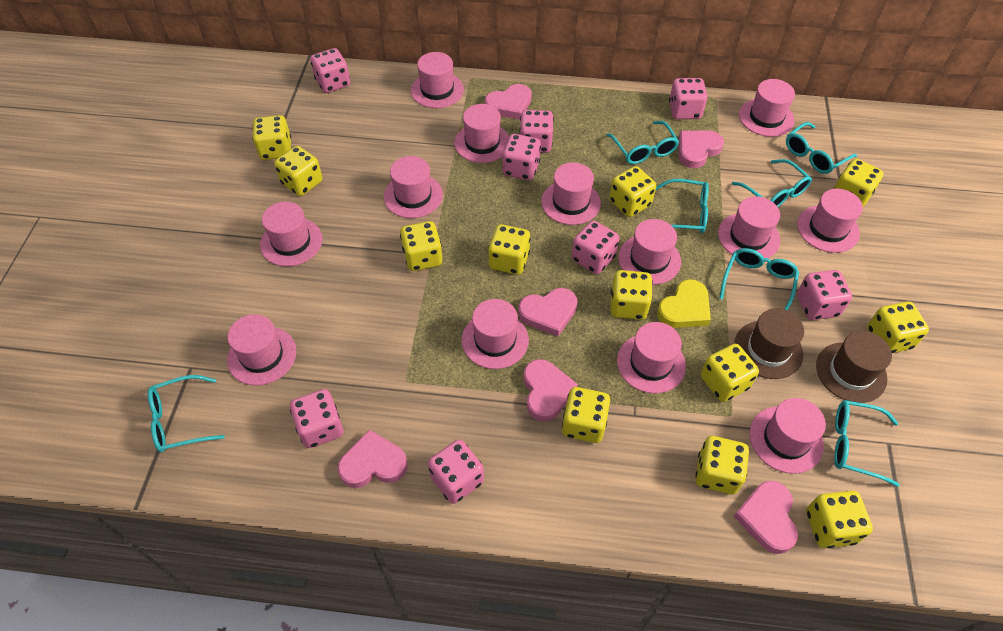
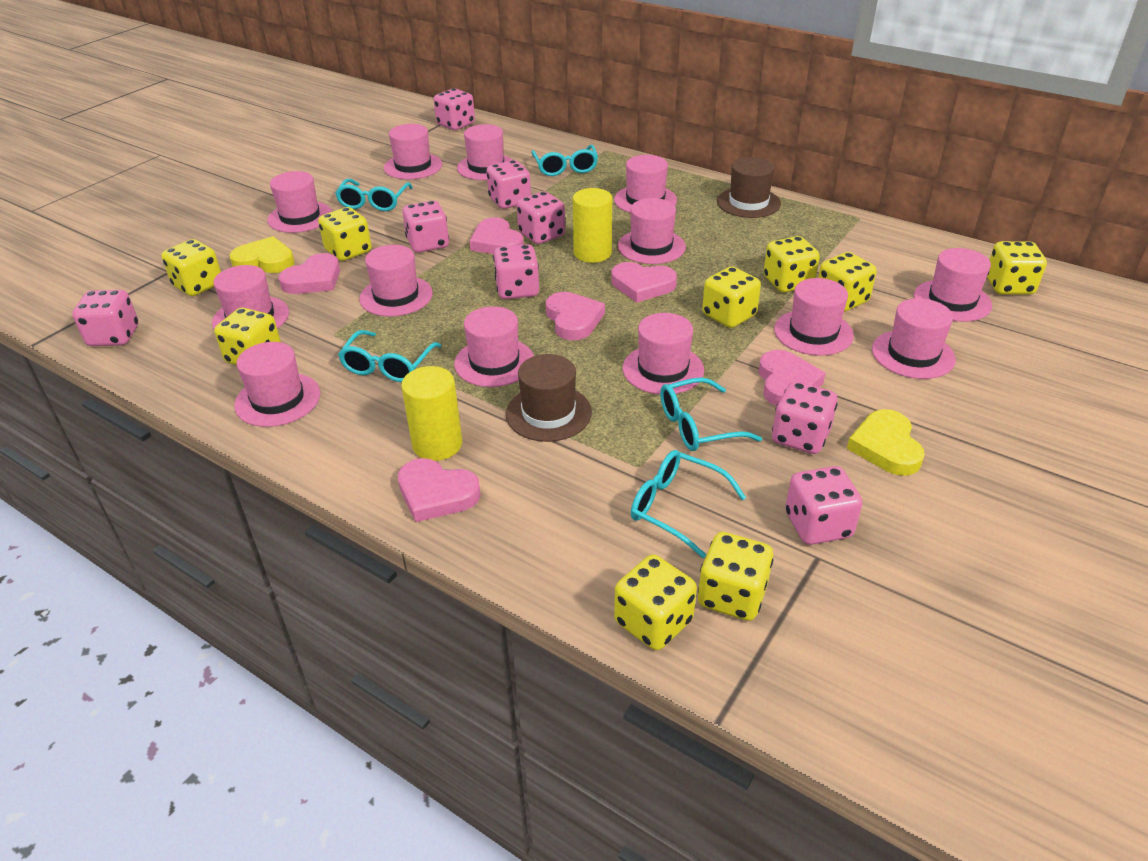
turquoise glasses: 7 -> 5
yellow cylinder: 0 -> 2
yellow dice: 12 -> 9
yellow heart: 1 -> 2

